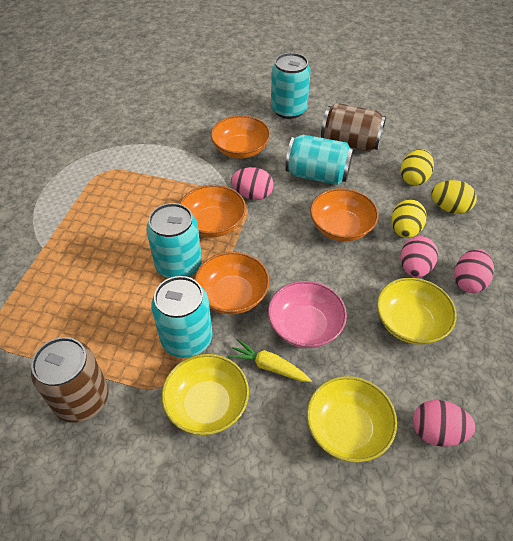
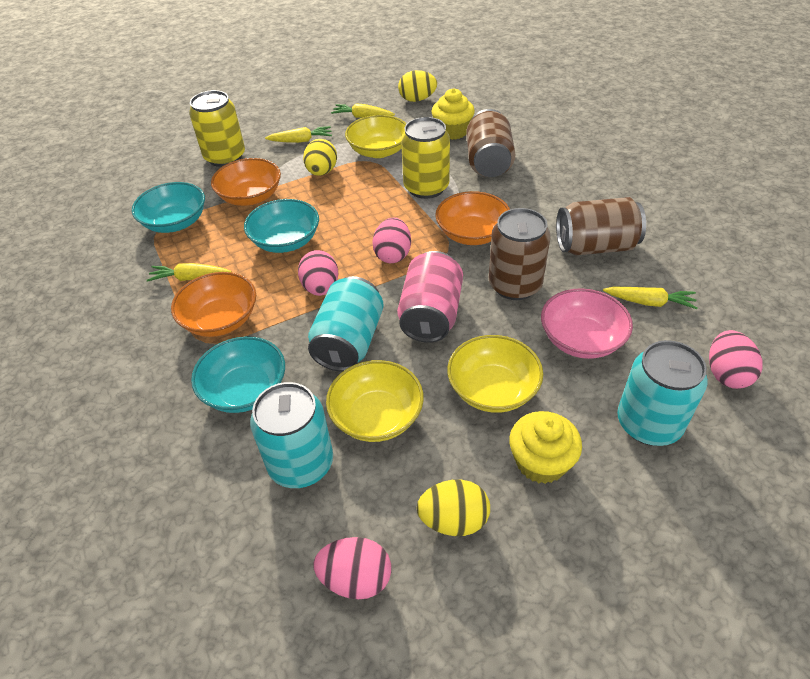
brown can: 2 -> 3
orange bowl: 4 -> 3
pink can: 0 -> 1
turquoise bowl: 0 -> 3
turquoise can: 4 -> 3
yellow can: 0 -> 2
yellow carrot: 1 -> 4
yellow cupcake: 0 -> 2

